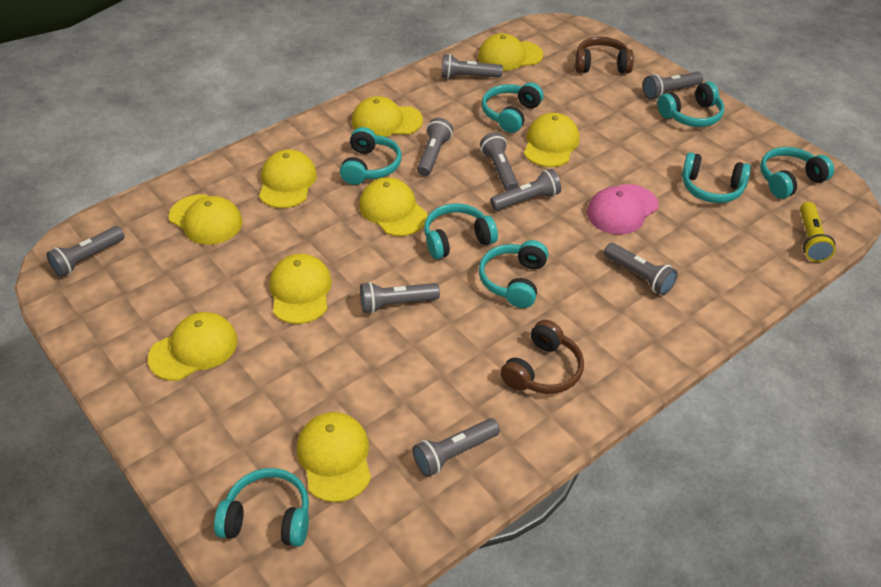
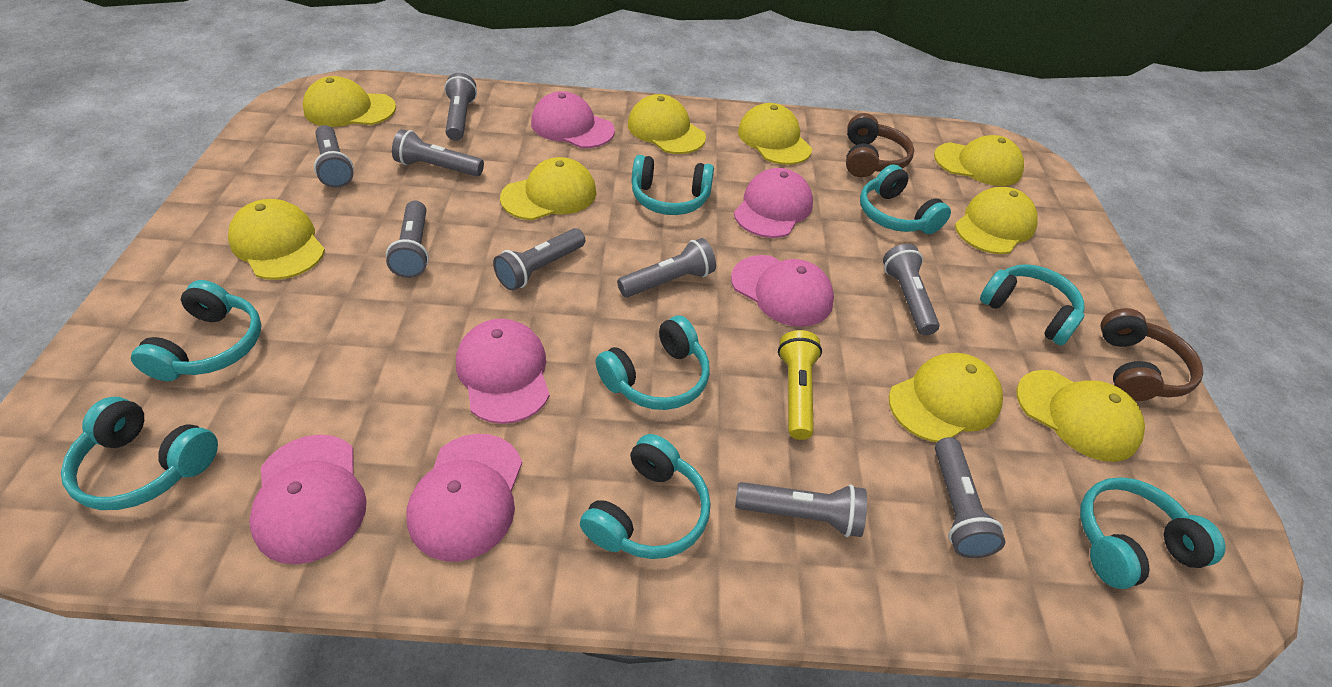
pink cap: 1 -> 6

